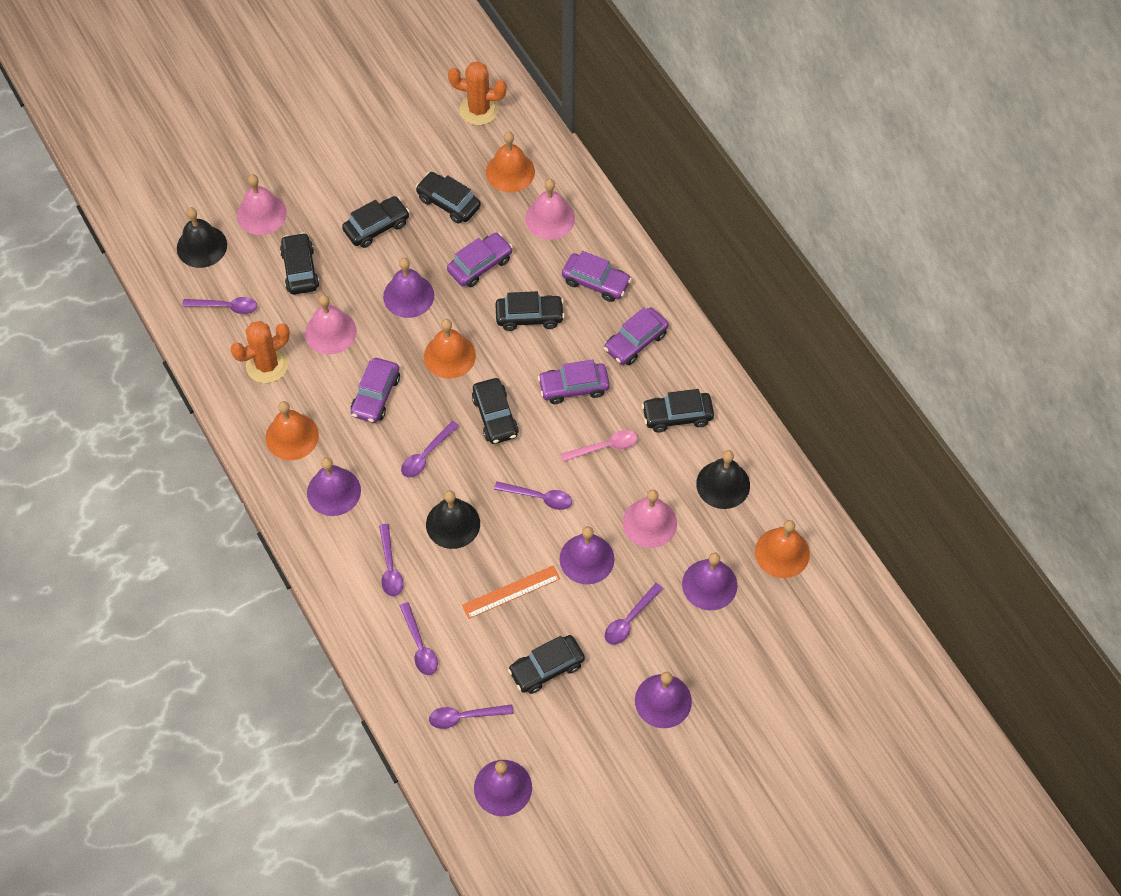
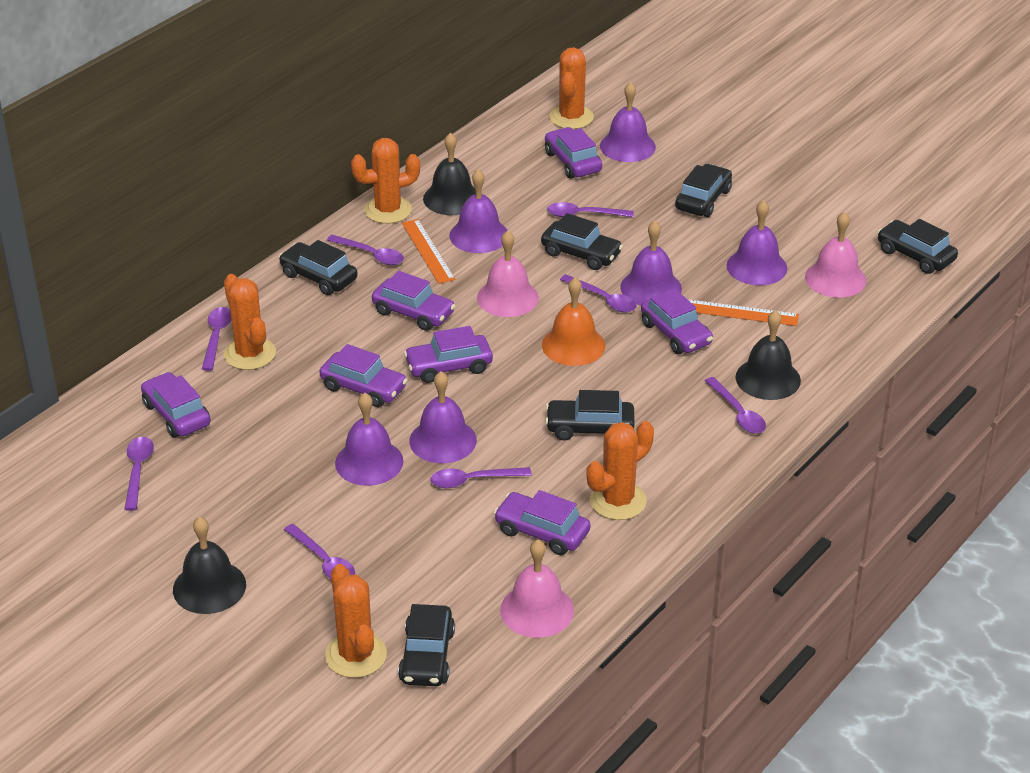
black car: 7 -> 6
orange bell: 4 -> 1
orange cactus: 2 -> 5
orange ruler: 1 -> 2
pink bell: 4 -> 3
pink spoon: 1 -> 0
purple car: 5 -> 7
purple spoon: 7 -> 8

